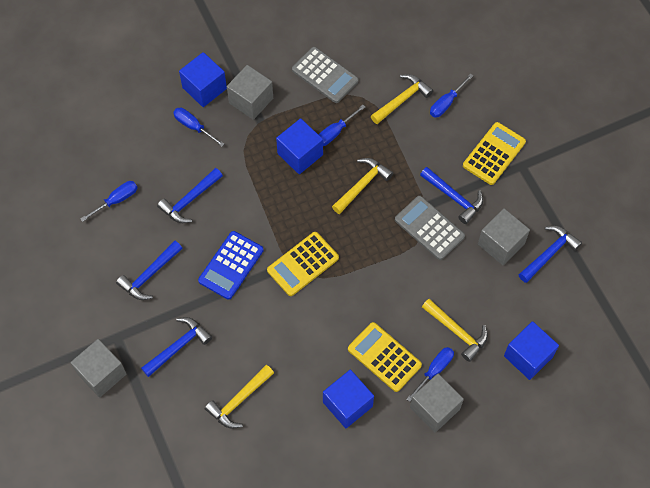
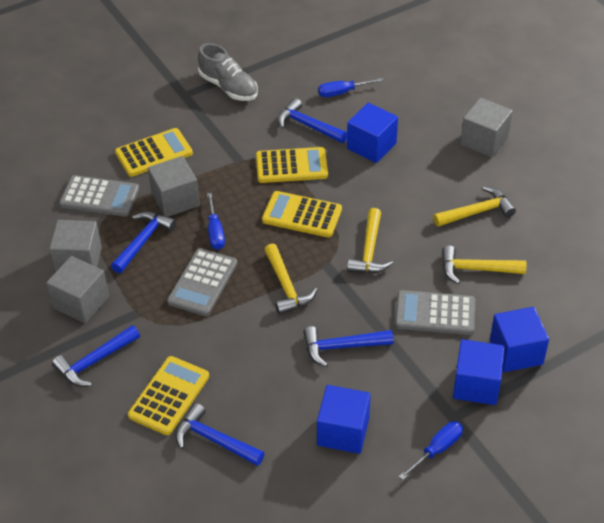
blue calculator: 1 -> 0
blue screwdriver: 5 -> 3
grey calculator: 2 -> 3
grey shoe: 0 -> 1
yellow calculator: 3 -> 4

